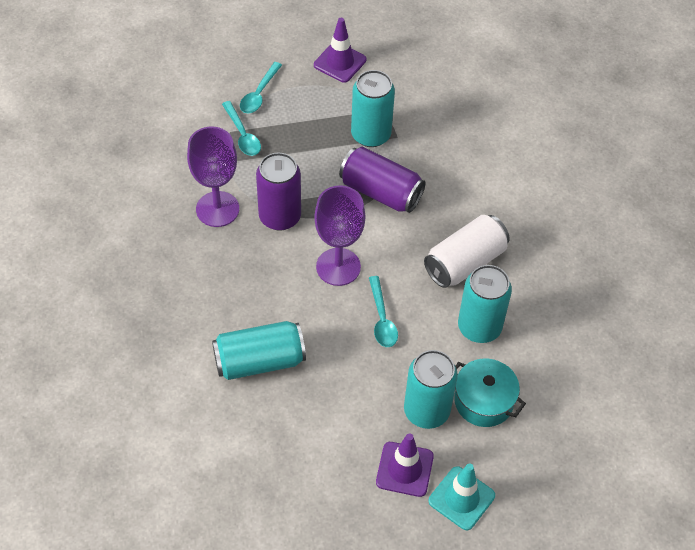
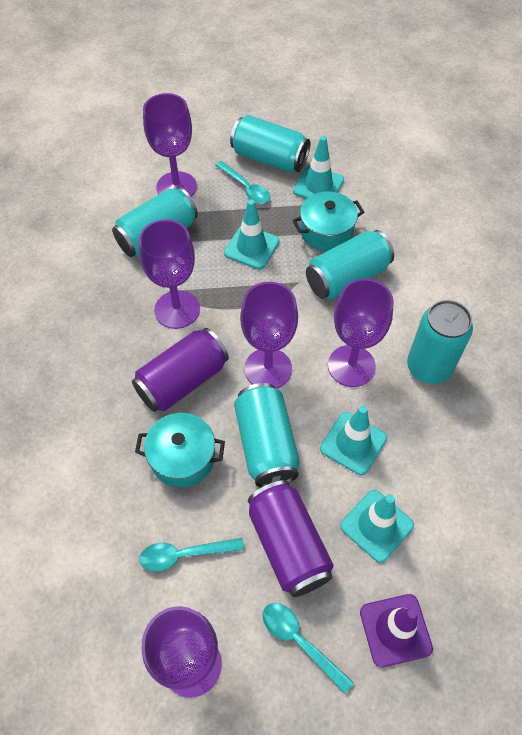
purple goblet: 2 -> 5
purple traffic cone: 2 -> 1
turquoise can: 4 -> 5
turquoise pot: 1 -> 2
turquoise traffic cone: 1 -> 4
white can: 1 -> 0

